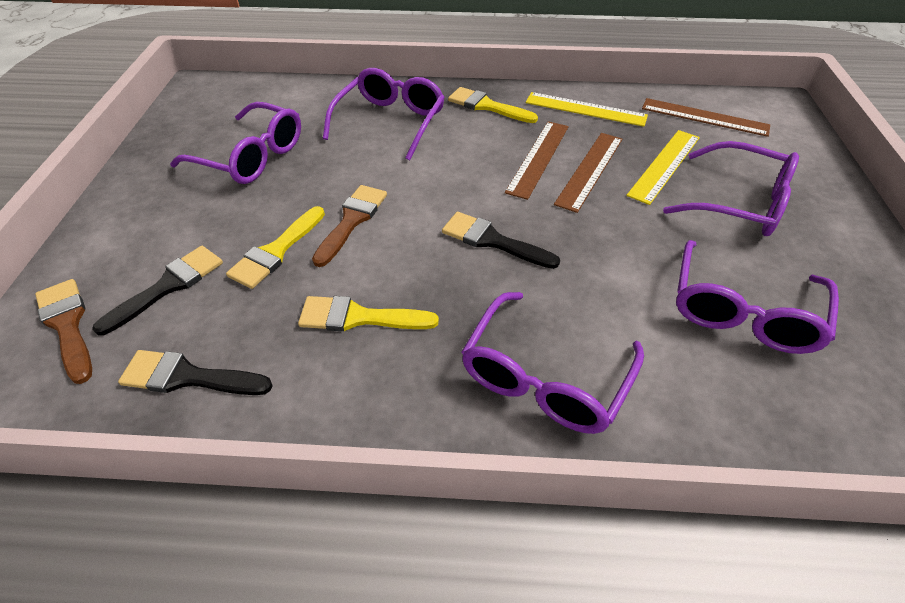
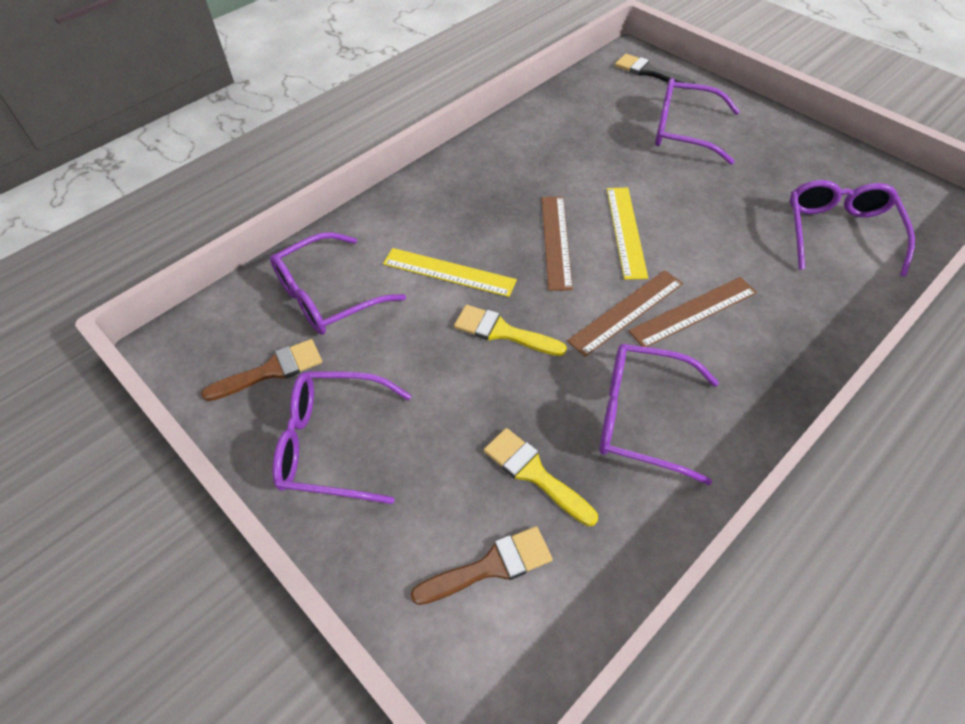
black brush: 3 -> 1
yellow brush: 3 -> 2

